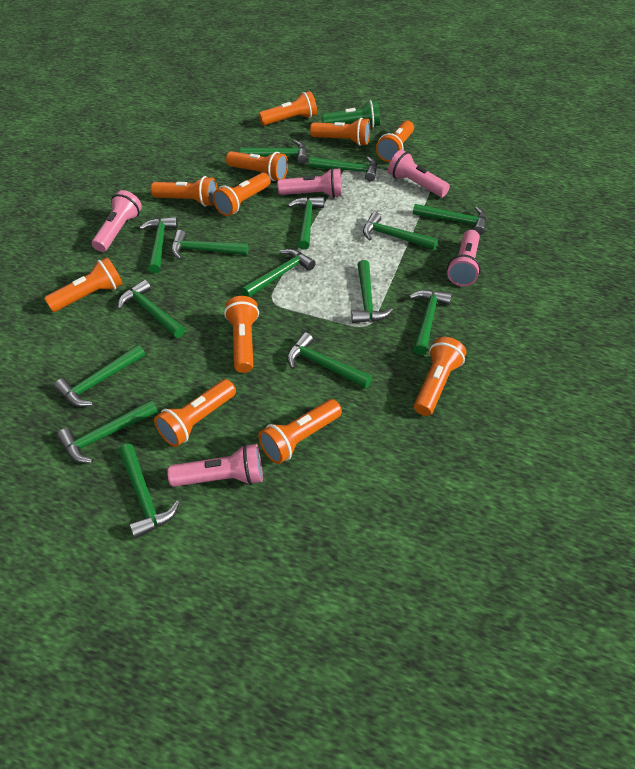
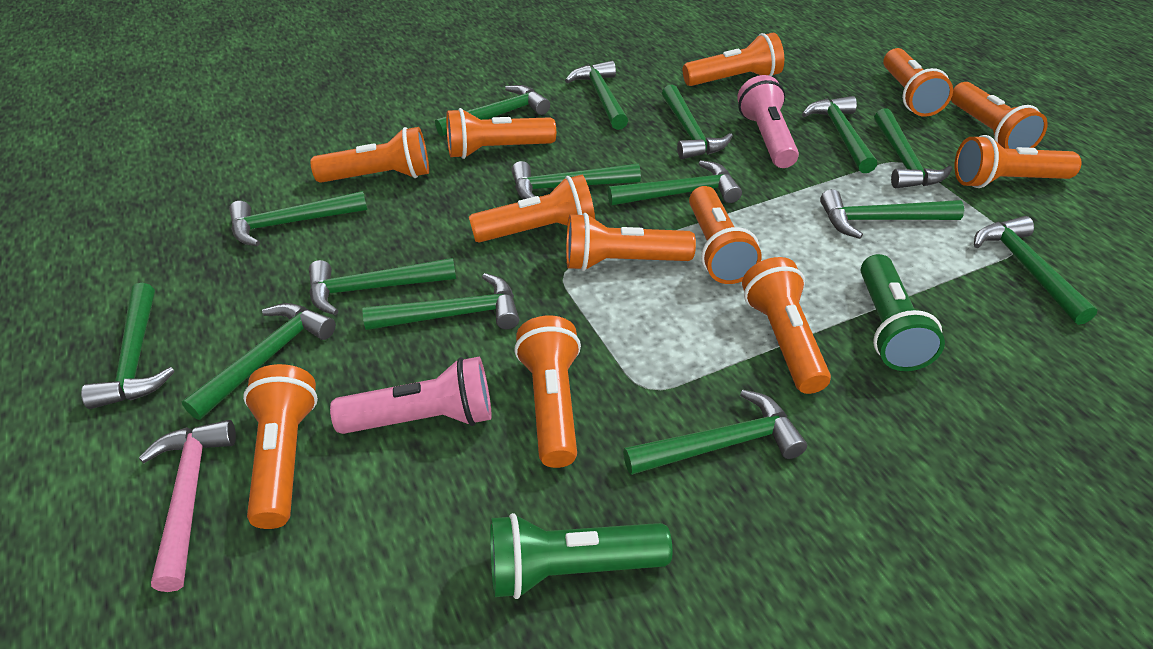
green flashlight: 1 -> 2
orange flashlight: 11 -> 12
pink flashlight: 5 -> 2
pink hammer: 0 -> 1

